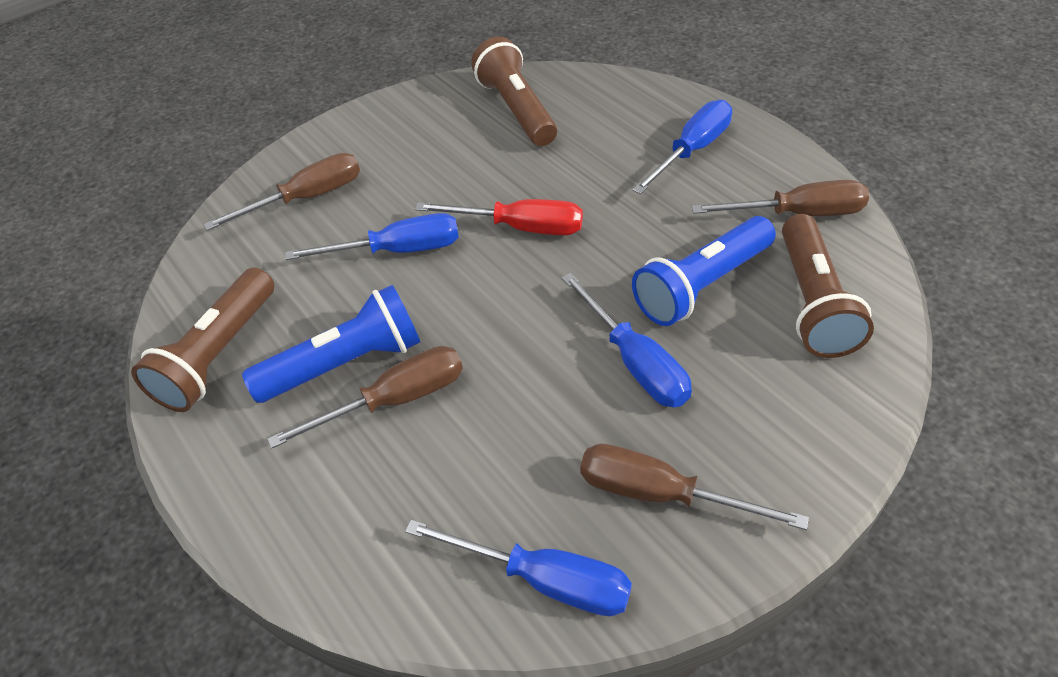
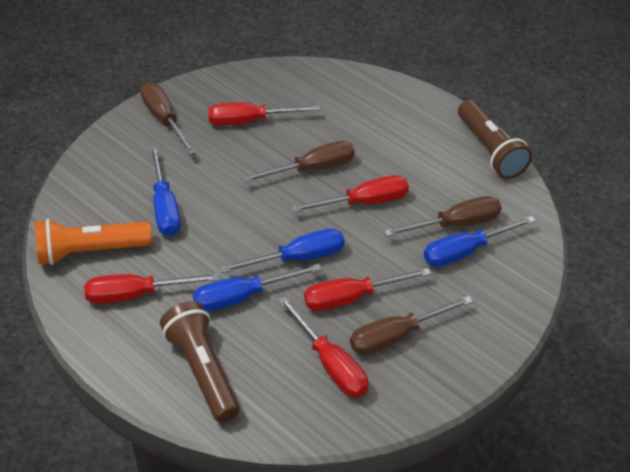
blue flashlight: 2 -> 0
brown flashlight: 3 -> 2
orange flashlight: 0 -> 1
red screwdriver: 1 -> 5

